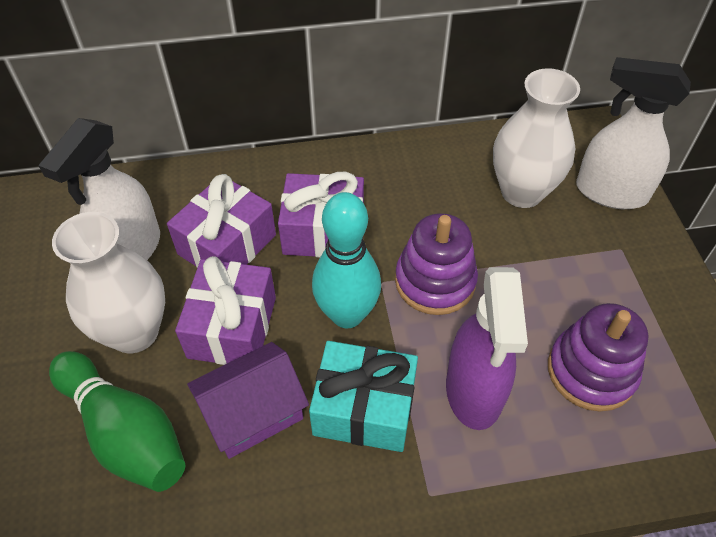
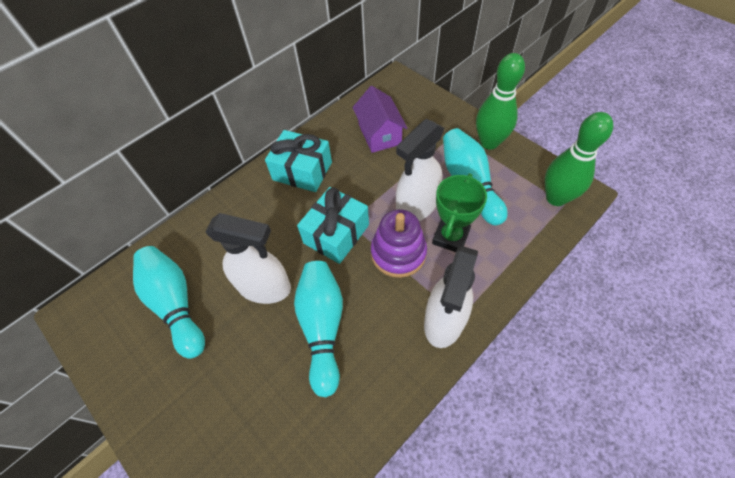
green bowling pin: 1 -> 2
green trophy: 0 -> 1
purple gift: 3 -> 0
purple spray bottle: 1 -> 0
purple stacking toy: 2 -> 1
turquoise bowling pin: 1 -> 3
turquoise gift: 1 -> 2
white spray bottle: 2 -> 3
white vase: 2 -> 0

